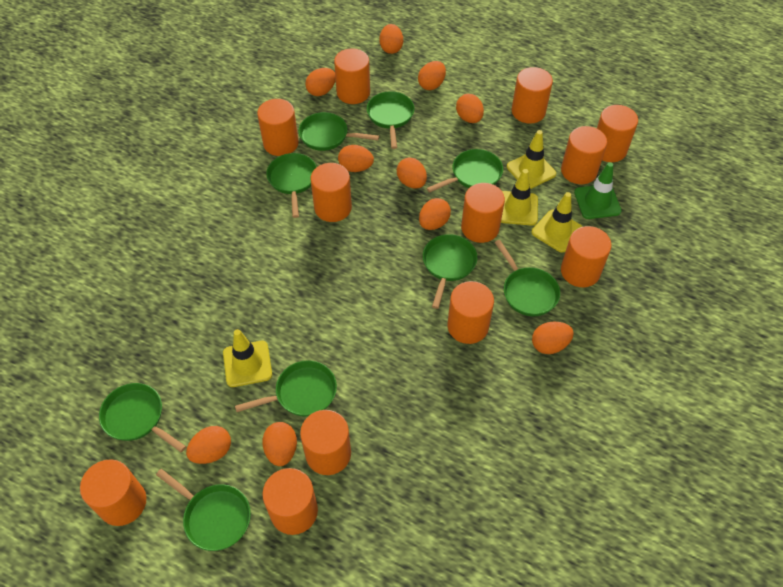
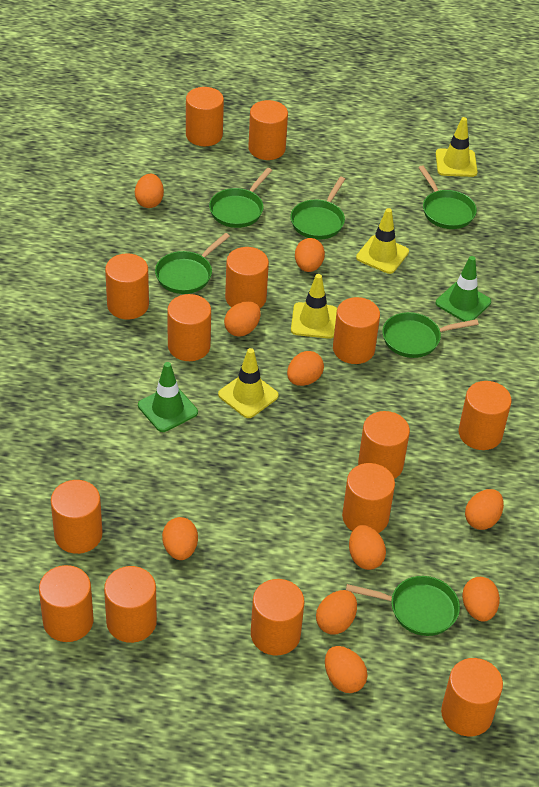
green pan: 9 -> 6
green traffic cone: 1 -> 2
orange cylinder: 12 -> 14

